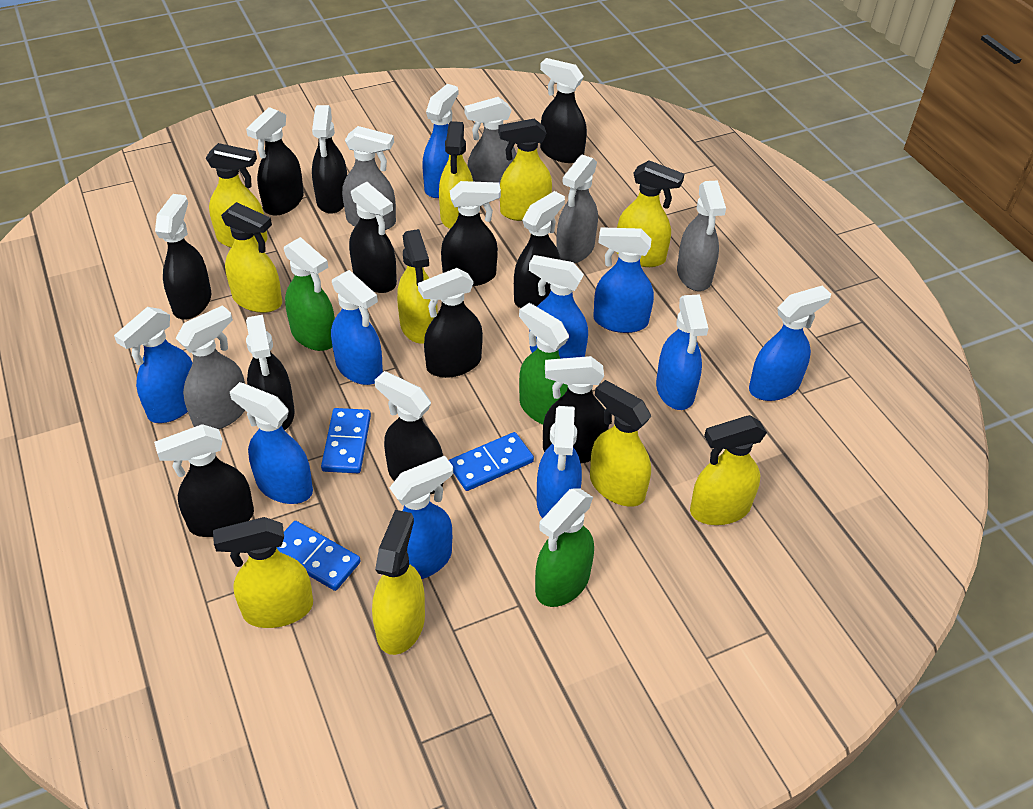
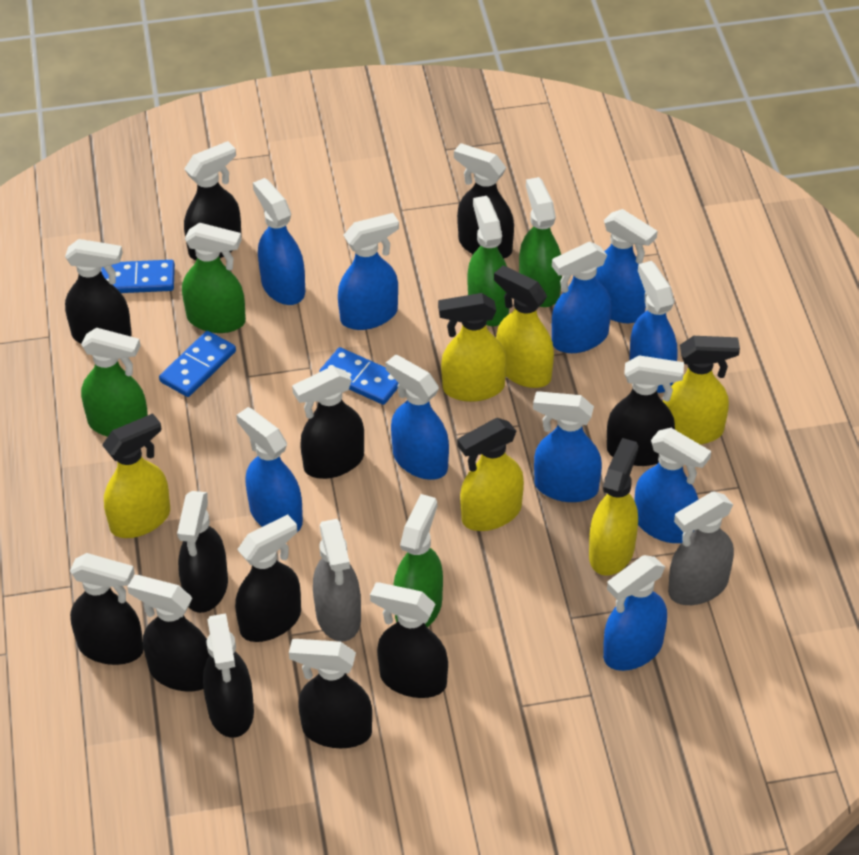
green spray bottle: 3 -> 5
grey spray bottle: 5 -> 2
yellow spray bottle: 10 -> 6

